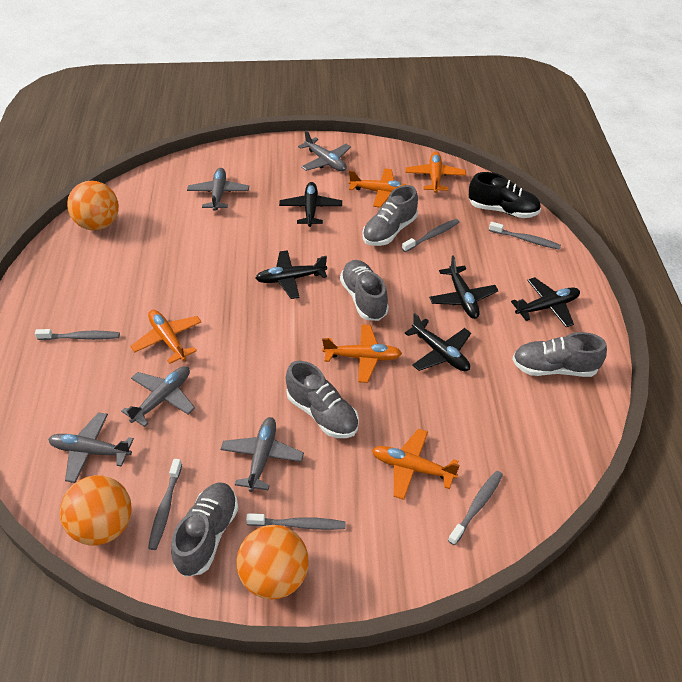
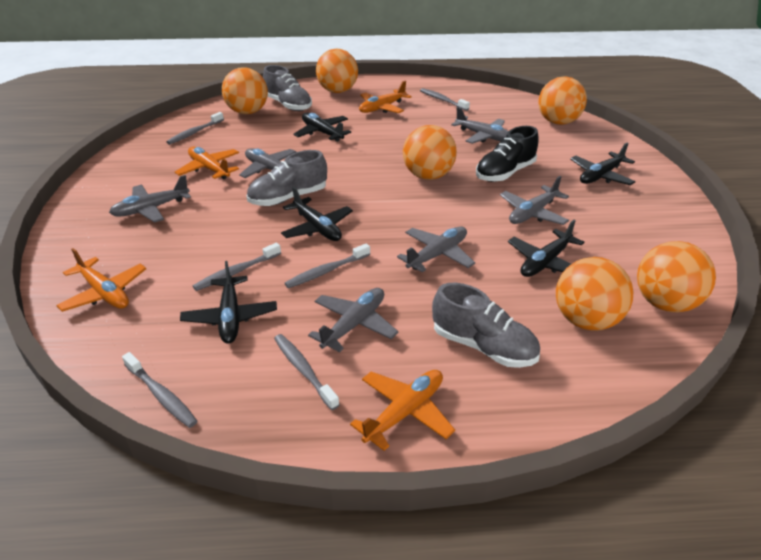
grey plane: 5 -> 6
grey shoe: 5 -> 3
orange ball: 3 -> 6
orange plane: 5 -> 4

